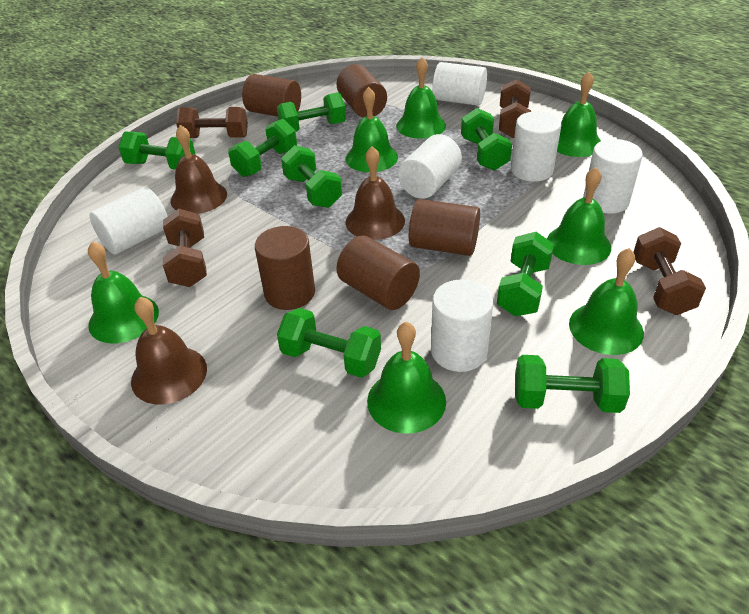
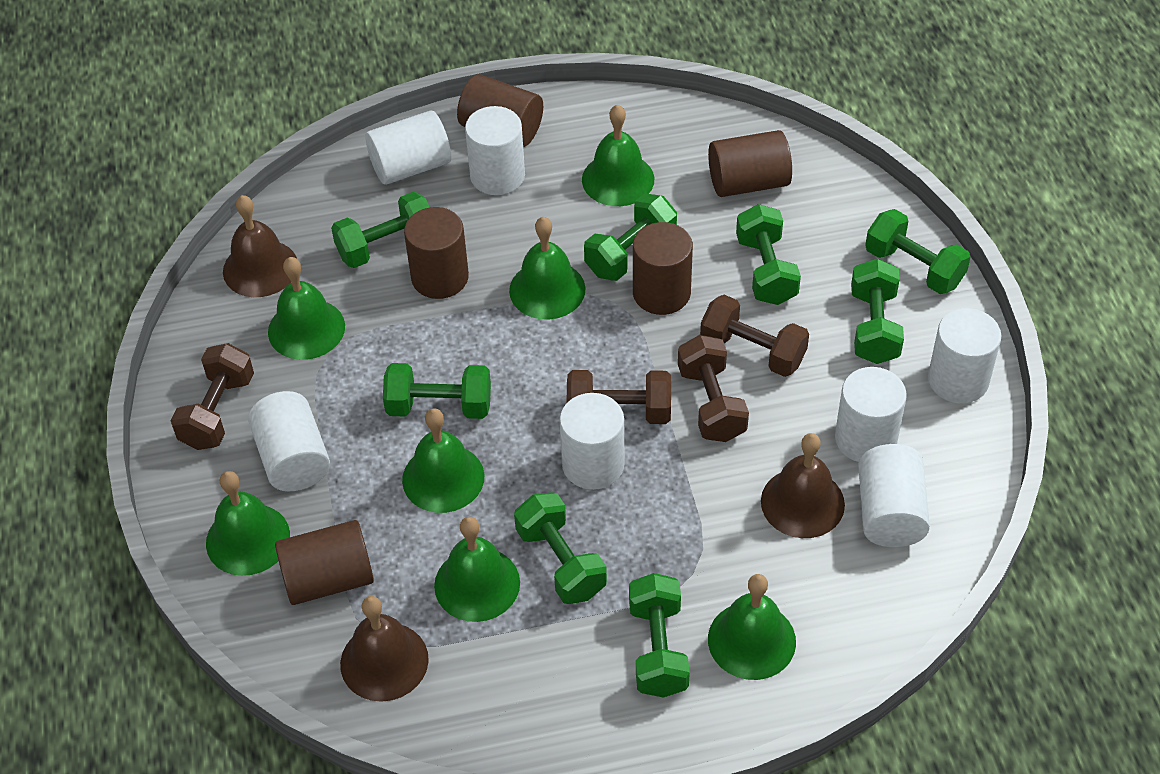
white cylinder: 6 -> 7

